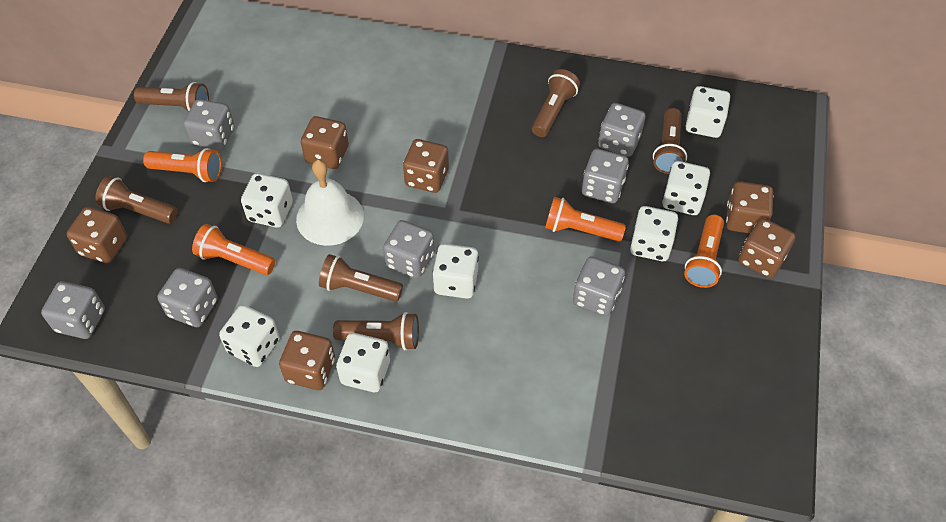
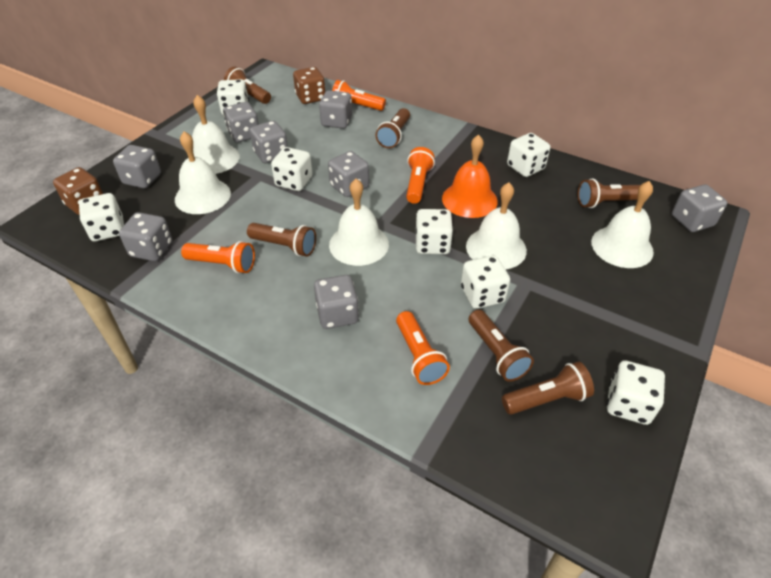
brown dice: 6 -> 2
grey dice: 7 -> 8
orange bell: 0 -> 1
white bell: 1 -> 5

